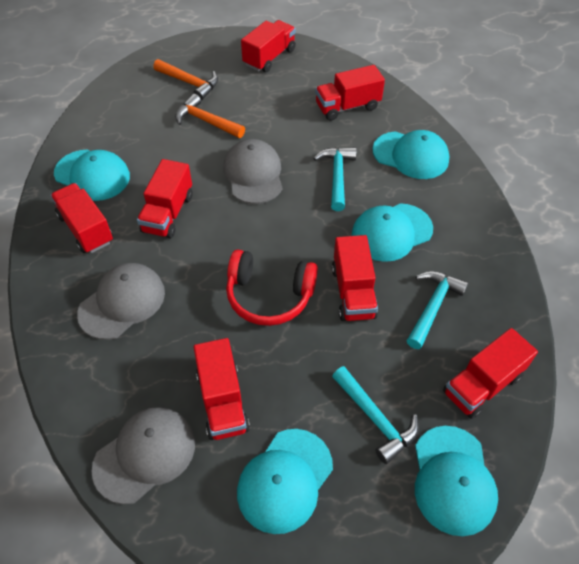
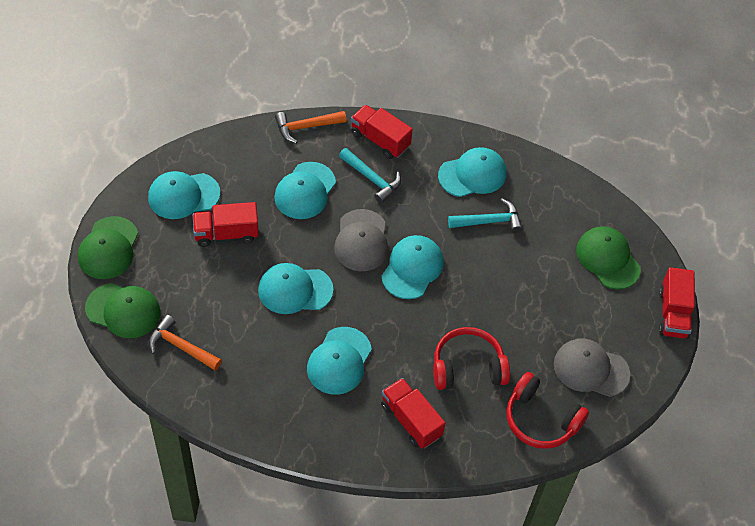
green cap: 0 -> 3
grey cap: 3 -> 2
red headphones: 1 -> 2
red truck: 7 -> 4
turquoise cap: 5 -> 6
turquoise hammer: 3 -> 2

